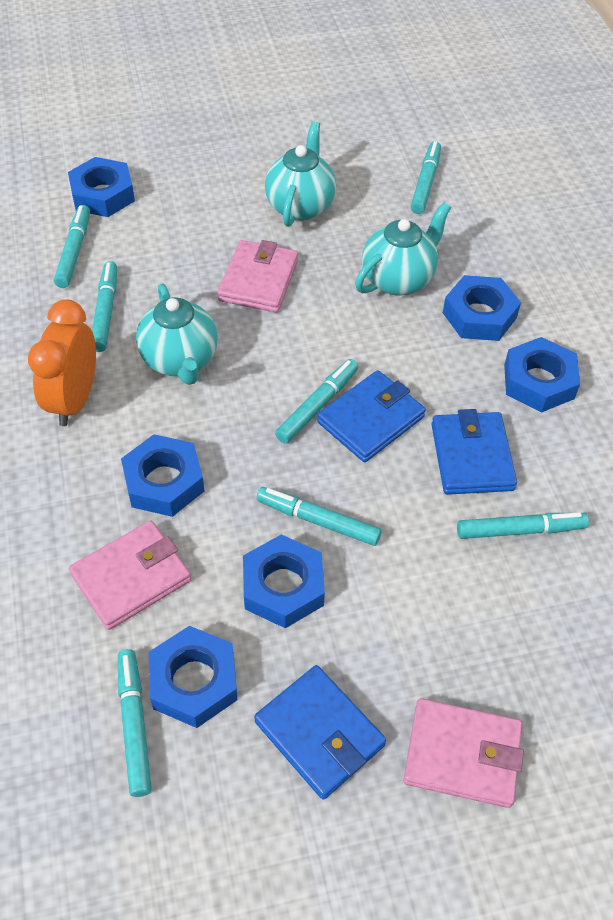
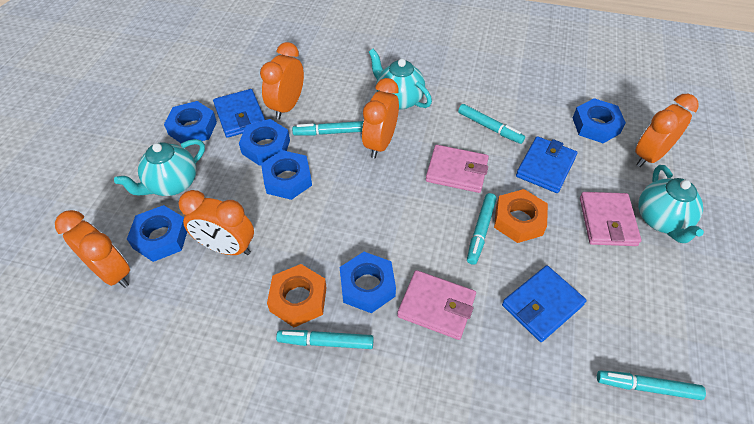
orange clock: 1 -> 5
orange nut: 0 -> 2
turquoise marker: 7 -> 5

